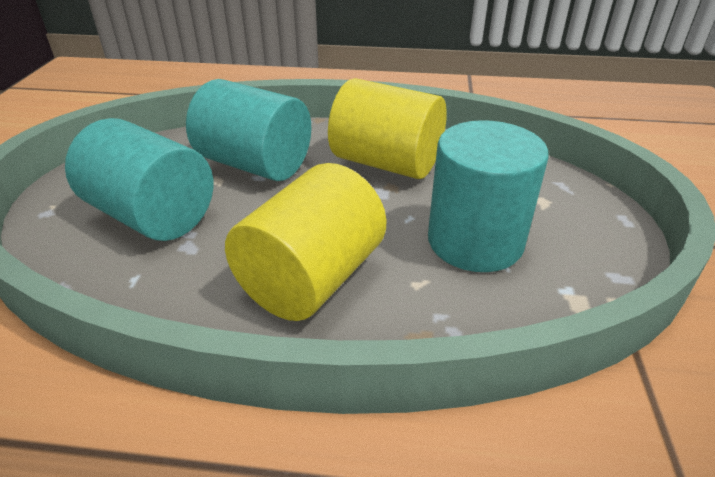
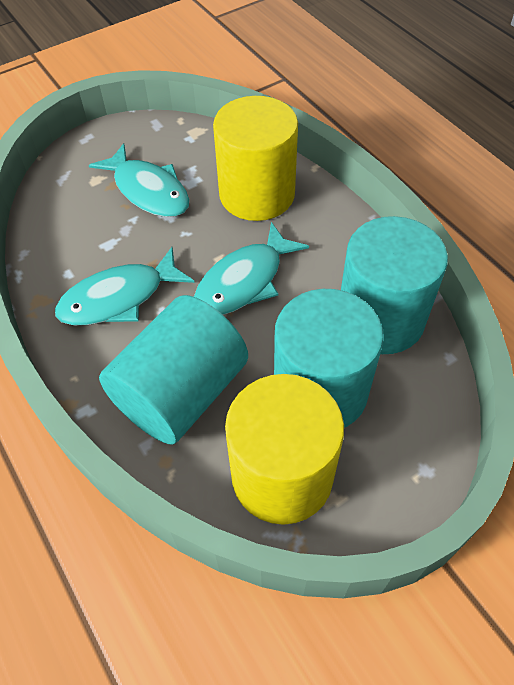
turquoise fish: 0 -> 3

